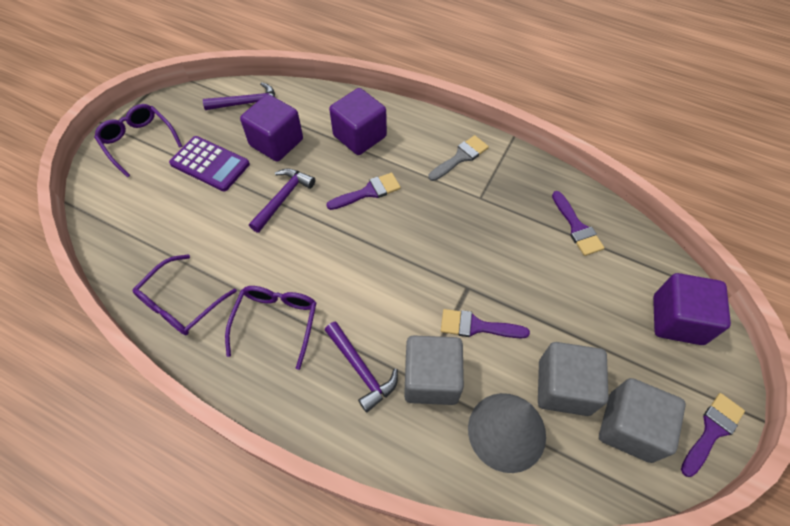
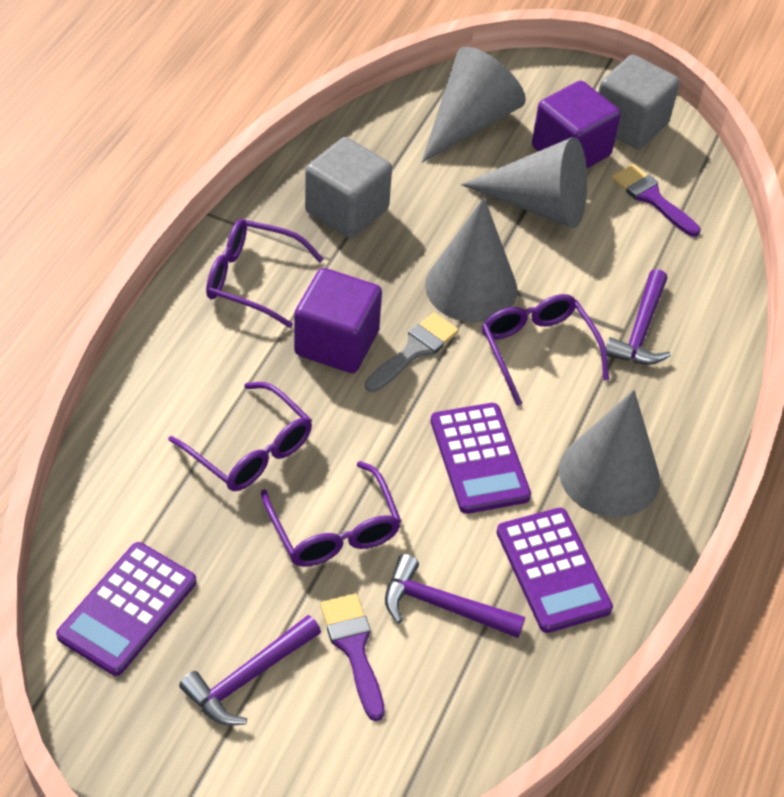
grey cone: 1 -> 4
grey cube: 3 -> 2
purple brush: 4 -> 2
purple calculator: 1 -> 3
purple cube: 3 -> 2
purple glasses: 3 -> 4

